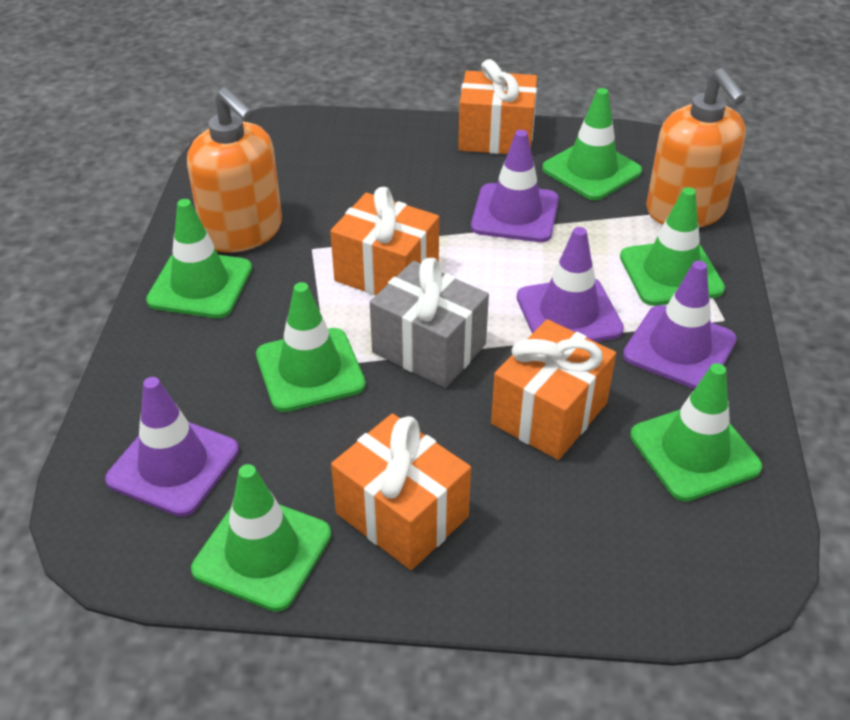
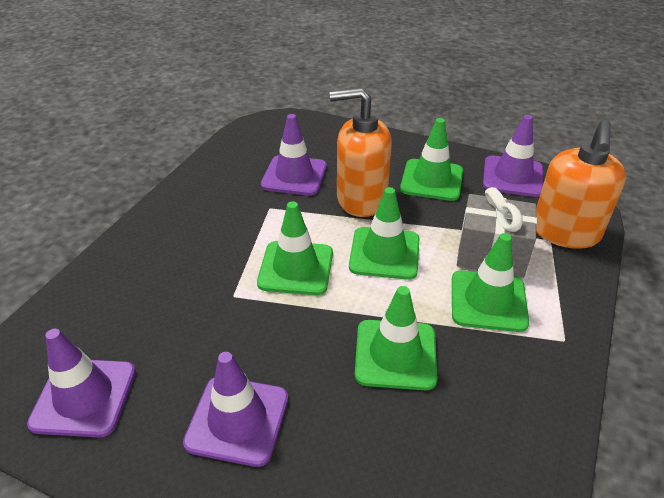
green traffic cone: 6 -> 5
orange gift: 4 -> 0

